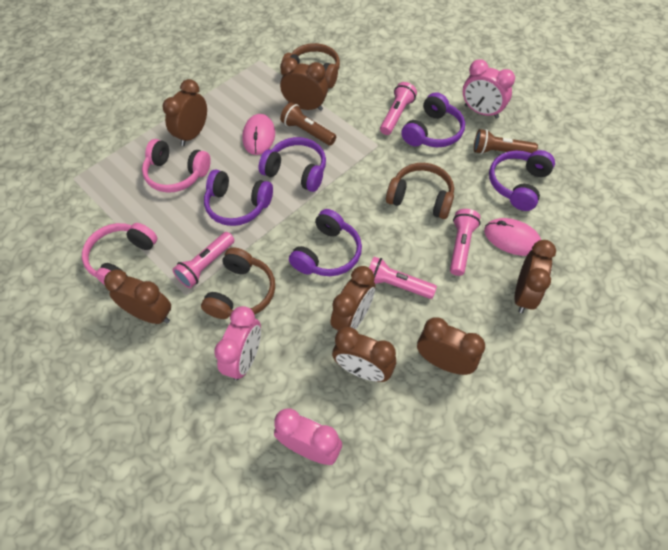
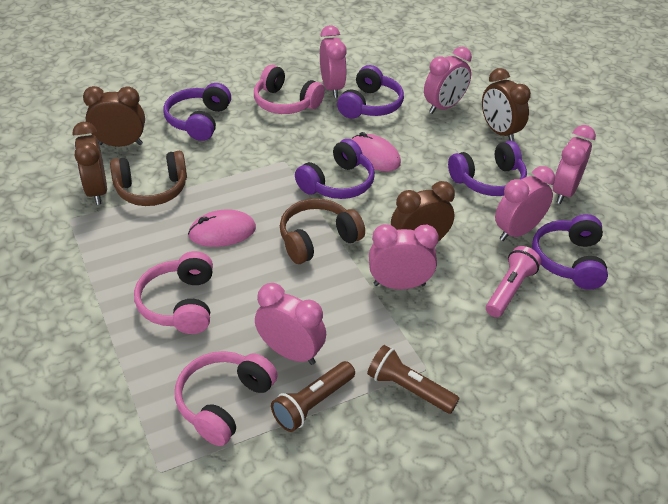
brown clock: 7 -> 4
brown headphones: 3 -> 2
pink clock: 3 -> 6
pink flashlight: 4 -> 1
pink headphones: 2 -> 3

